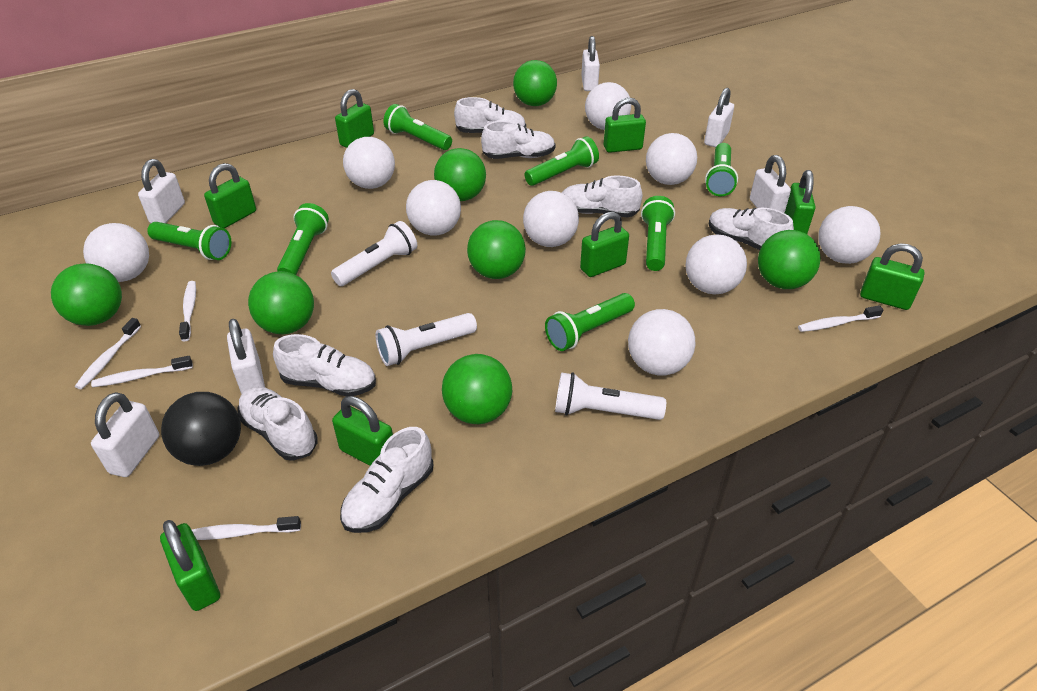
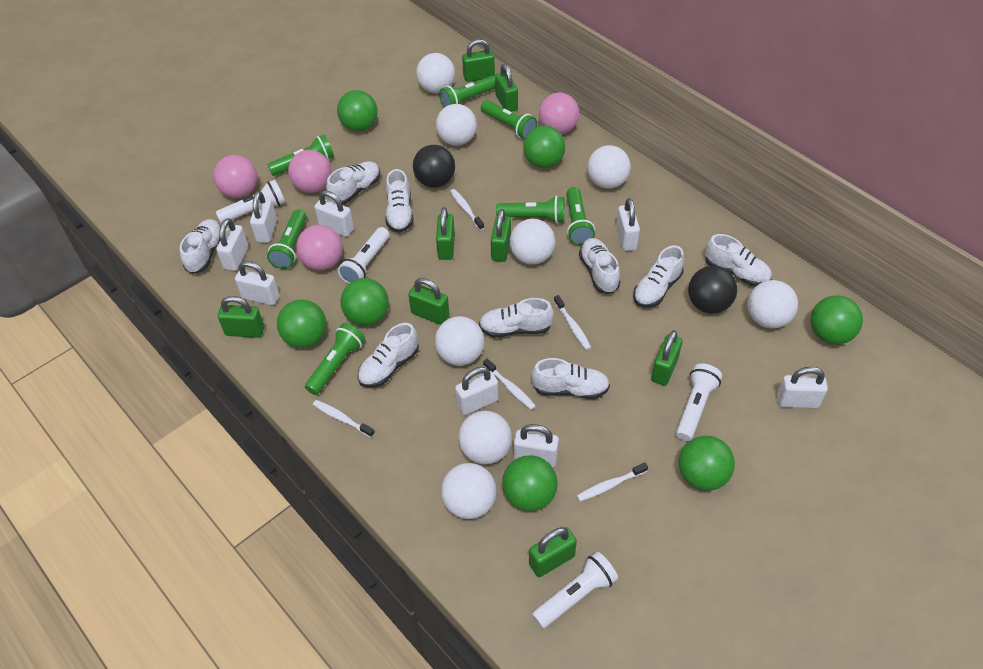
black ball: 1 -> 2
pink ball: 0 -> 4
white ball: 9 -> 8
white flashlight: 3 -> 4
white padlock: 6 -> 8
white shoe: 7 -> 9

